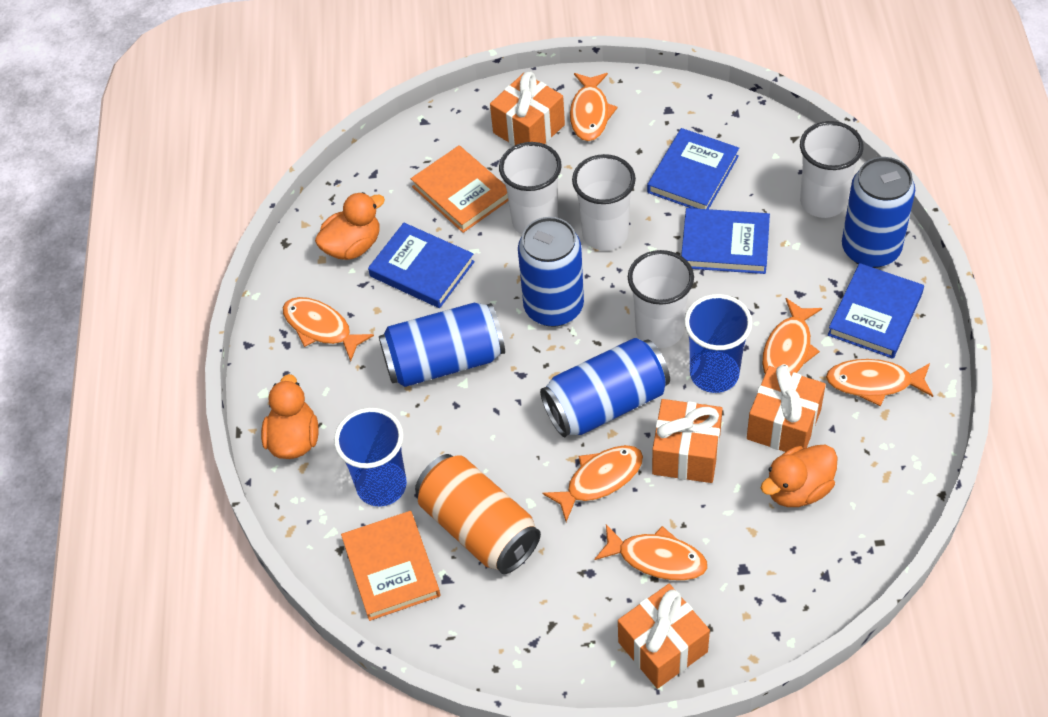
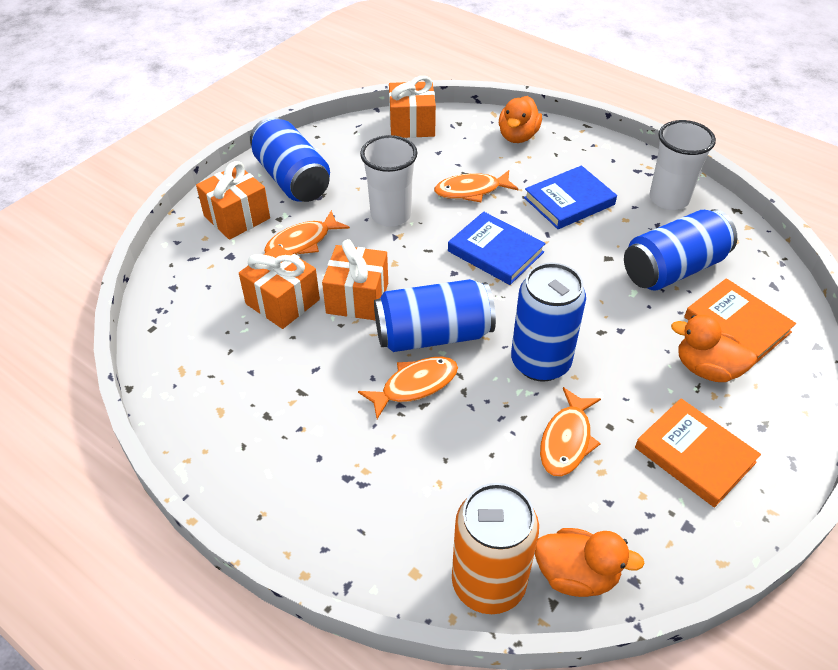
blue book: 4 -> 2
blue cup: 2 -> 0
orange fish: 6 -> 4
white cup: 4 -> 2

